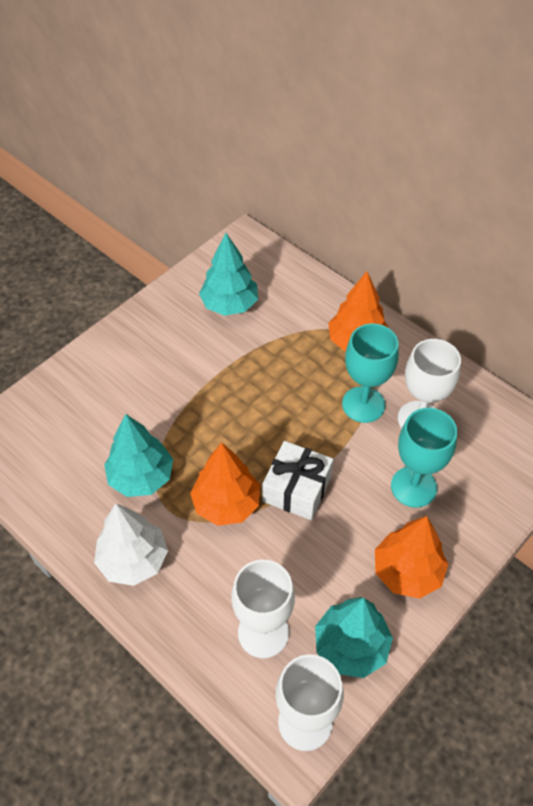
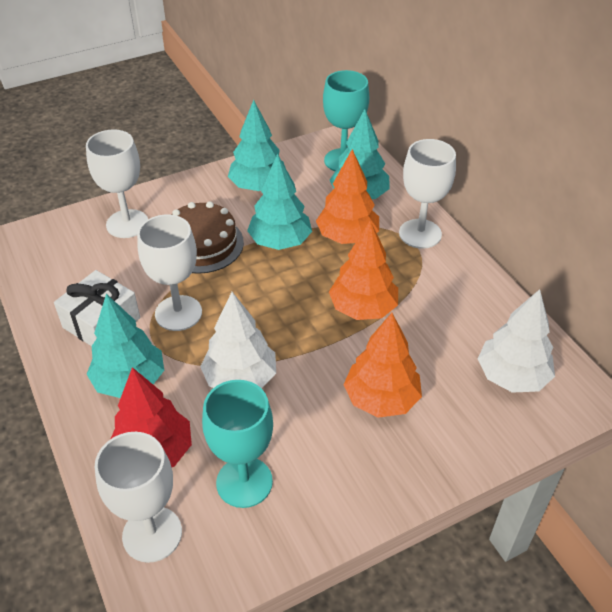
brown cake: 0 -> 1
red tree: 0 -> 1
turquoise tree: 3 -> 4
white goblet: 3 -> 4
white tree: 1 -> 2

